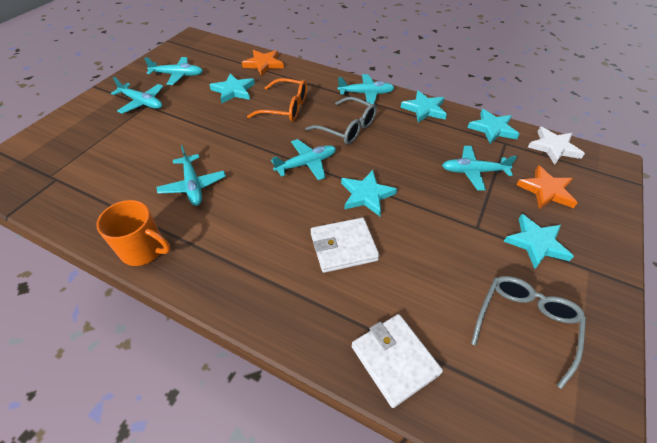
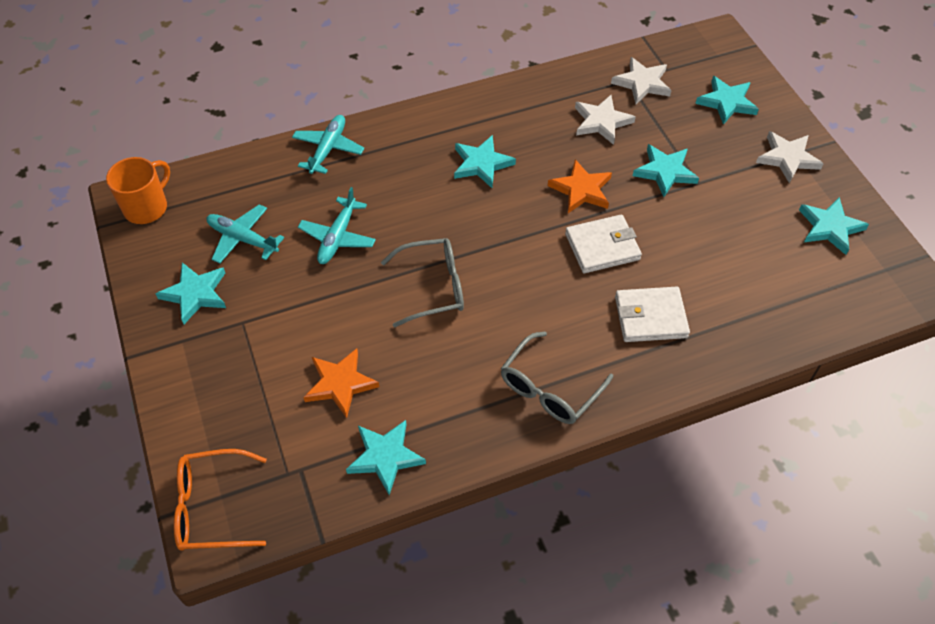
turquoise plane: 6 -> 3
turquoise star: 5 -> 6
white star: 1 -> 3

